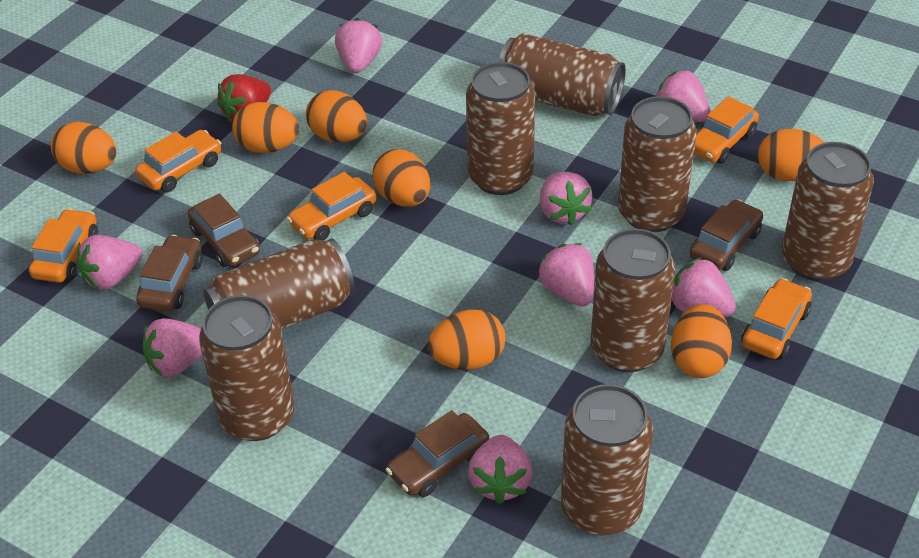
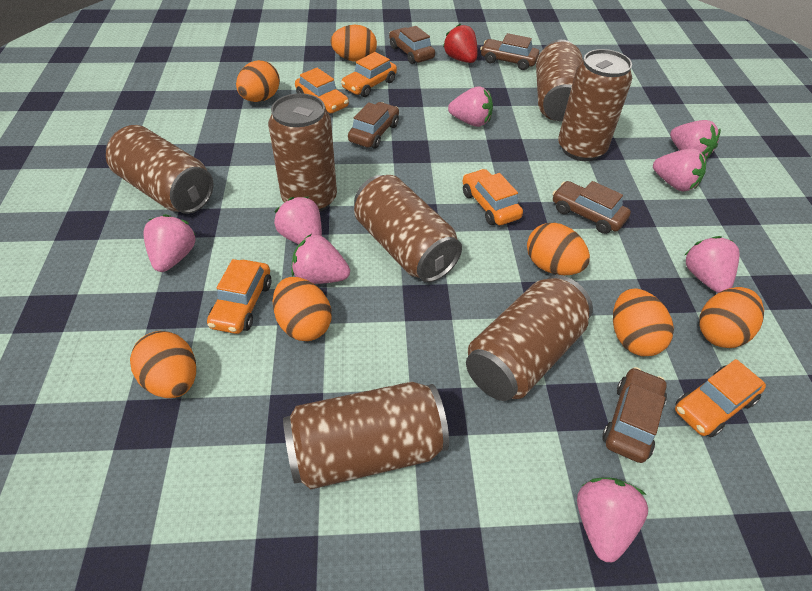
brown can: 8 -> 7
brown car: 4 -> 5

